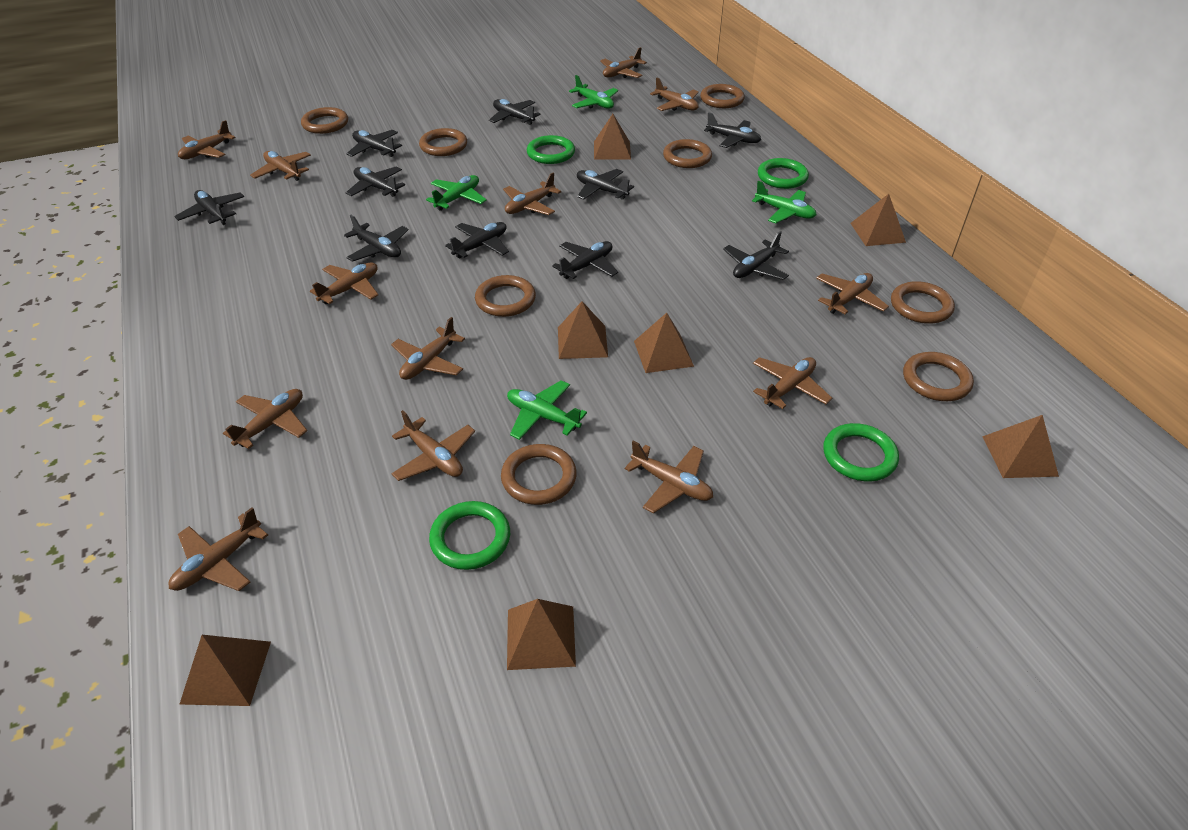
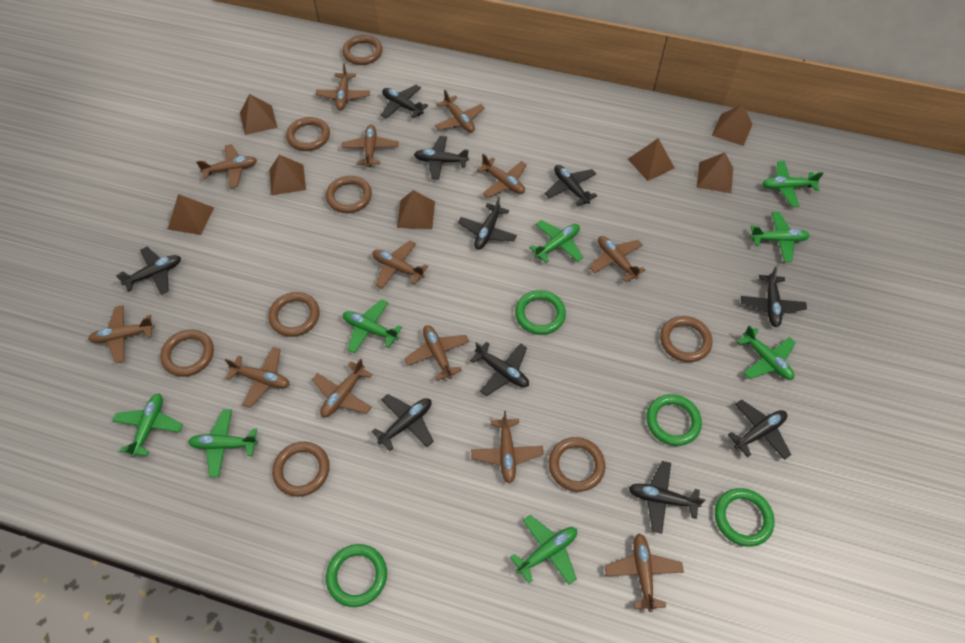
green plane: 4 -> 8

